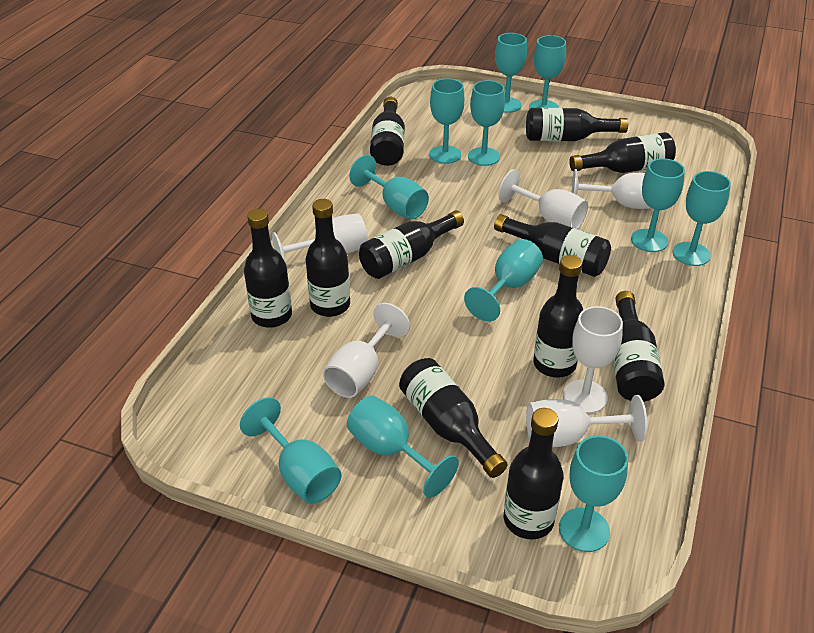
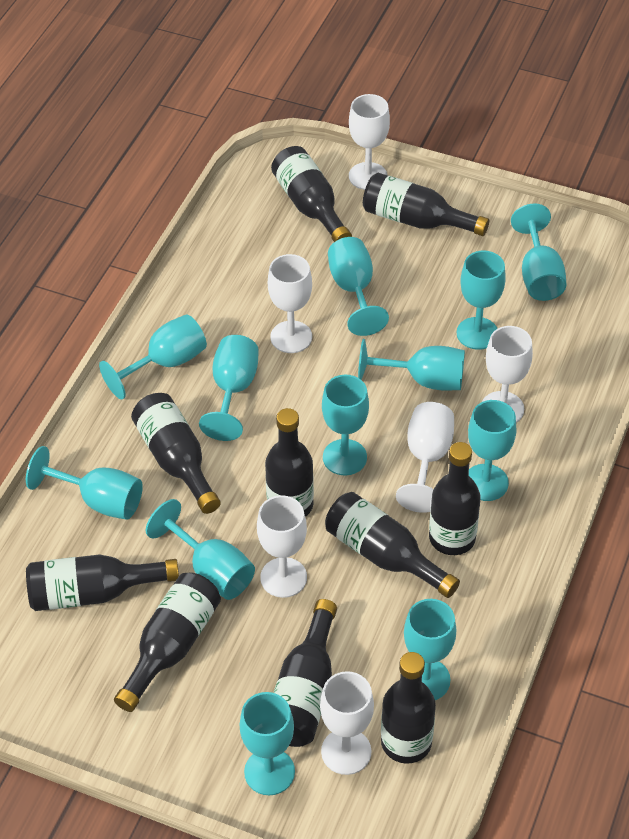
black bottle: 11 -> 10
turquoise goblet: 11 -> 12

